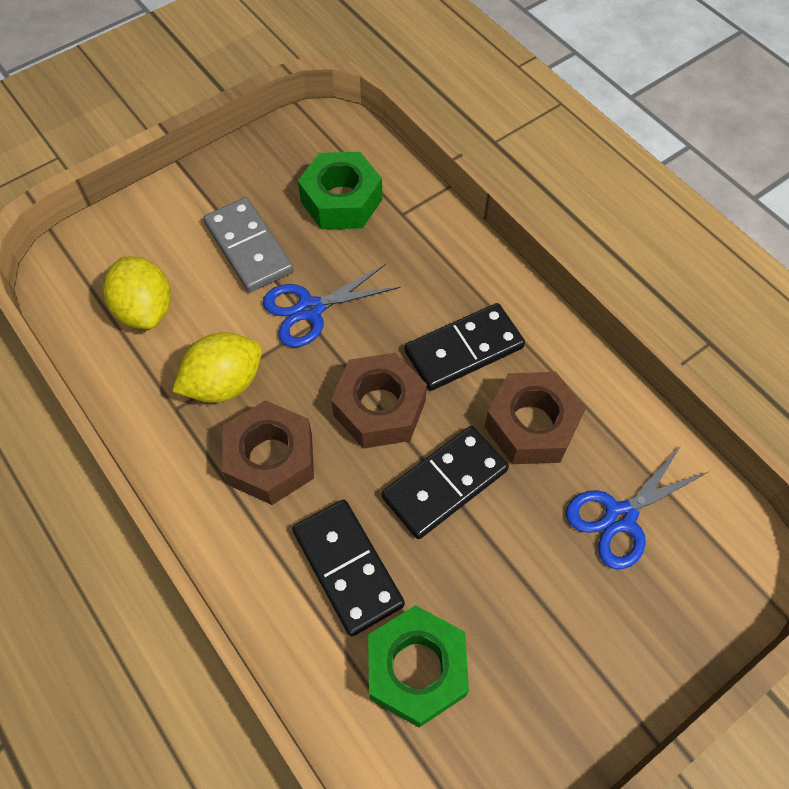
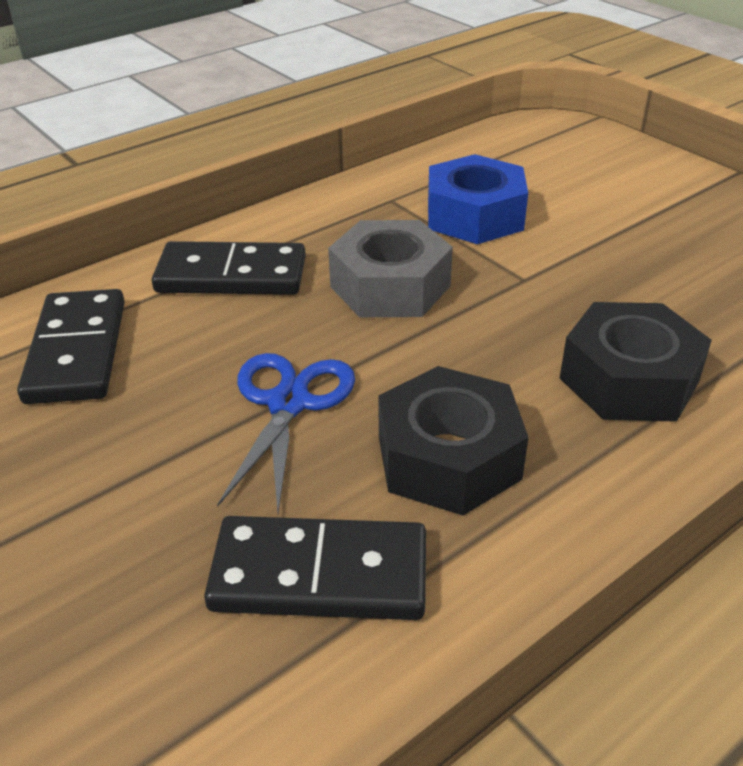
black nut: 0 -> 2
blue nut: 0 -> 1
blue scissors: 2 -> 1
brown nut: 3 -> 0
green nut: 2 -> 0
grey domino: 1 -> 0
grey nut: 0 -> 1
yellow lemon: 2 -> 0

